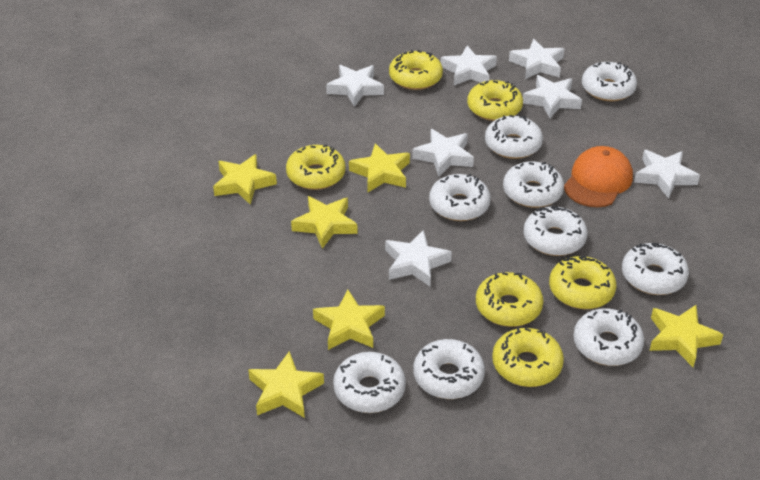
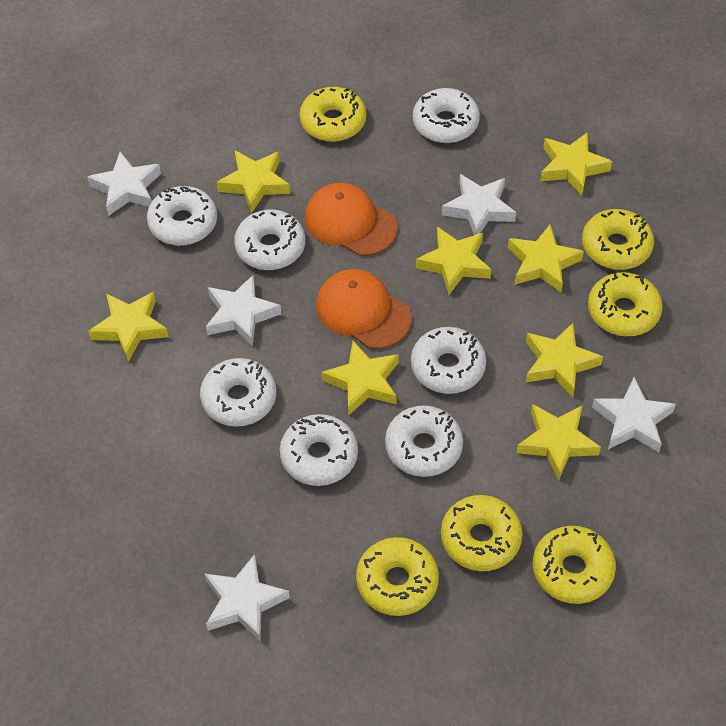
orange cap: 1 -> 2
white donut: 9 -> 7
white star: 7 -> 5
yellow star: 6 -> 8

